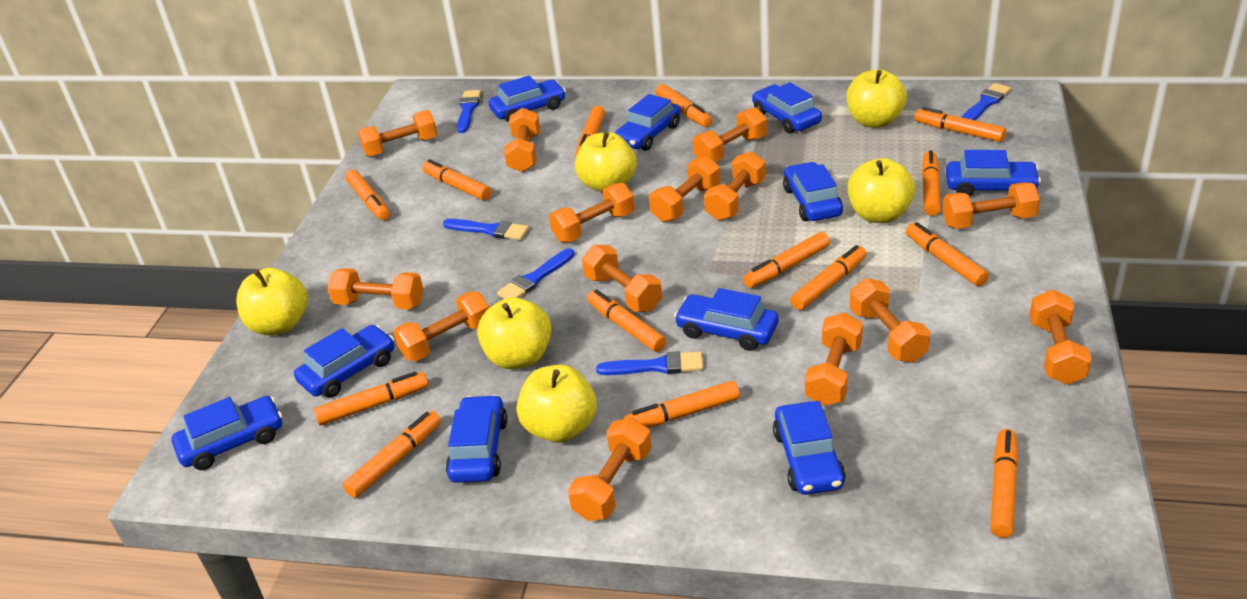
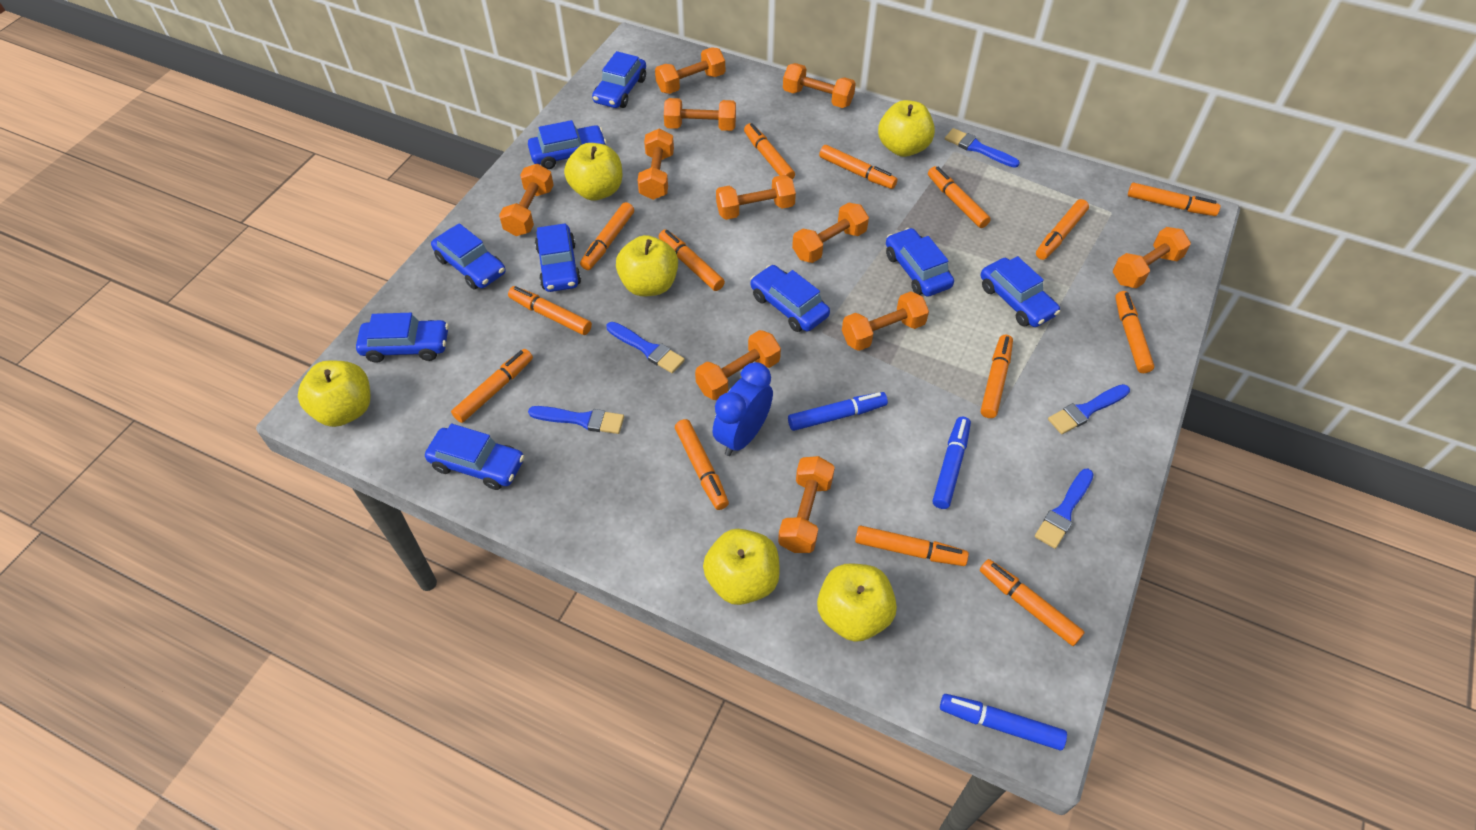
blue car: 10 -> 9
blue clock: 0 -> 1
blue marker: 0 -> 3
orange dumbbell: 14 -> 11

